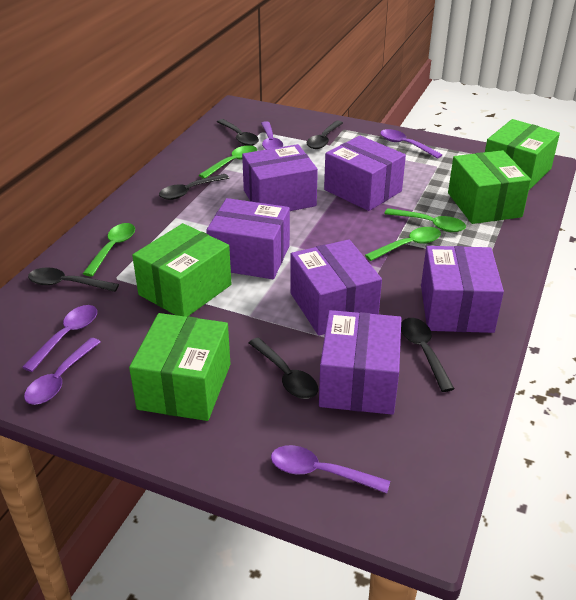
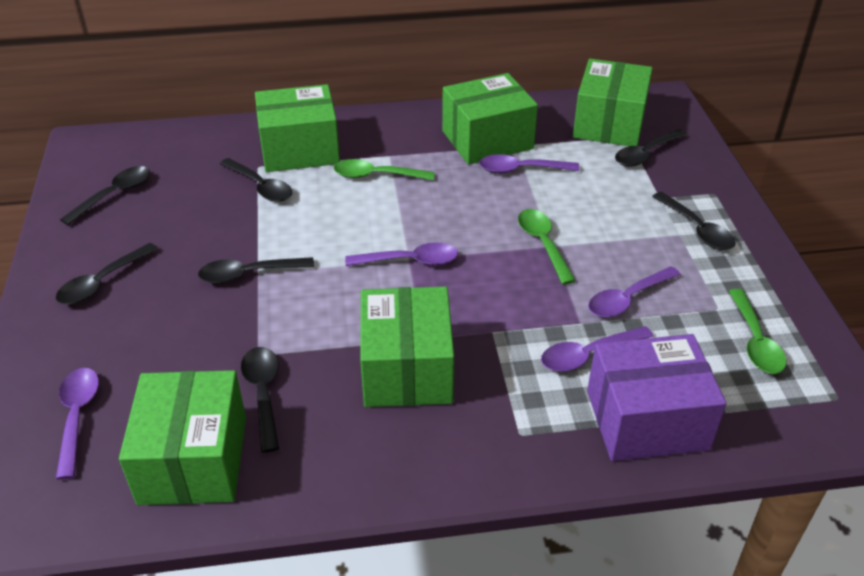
black spoon: 6 -> 7
green box: 4 -> 5
green spoon: 4 -> 3
purple box: 6 -> 1

